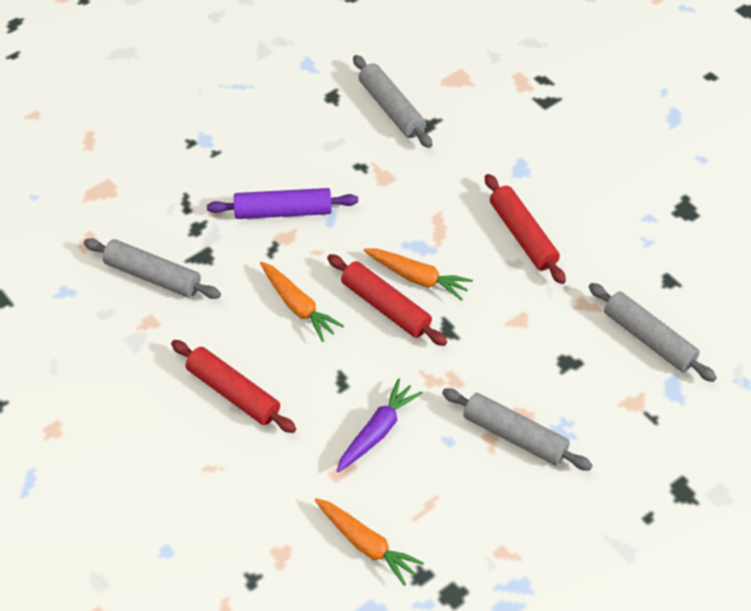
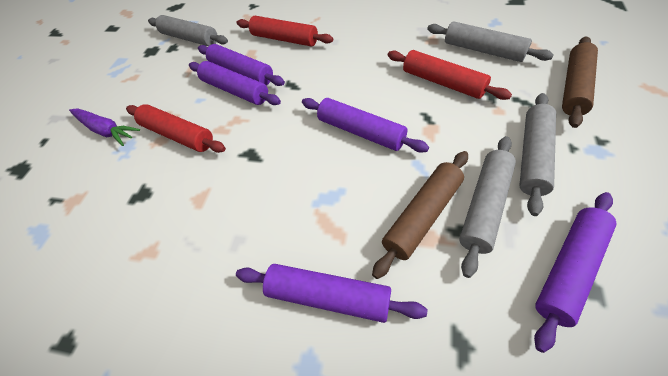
brown rolling pin: 0 -> 2
orange carrot: 3 -> 0
purple rolling pin: 1 -> 5

